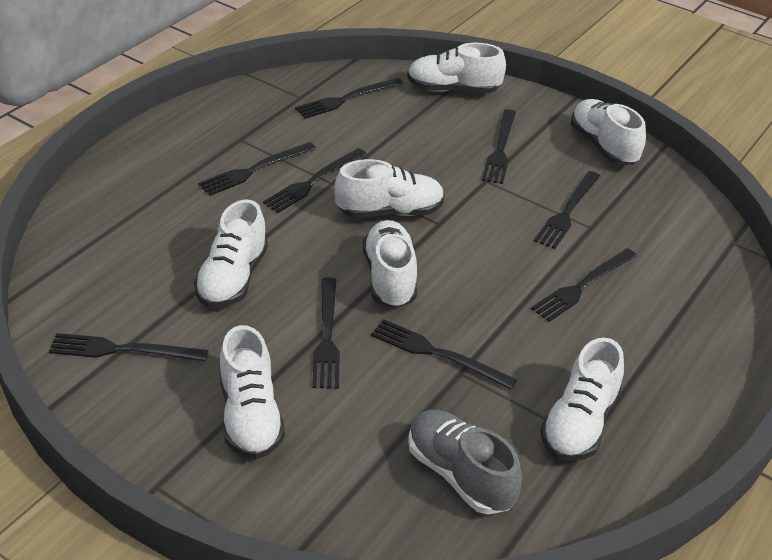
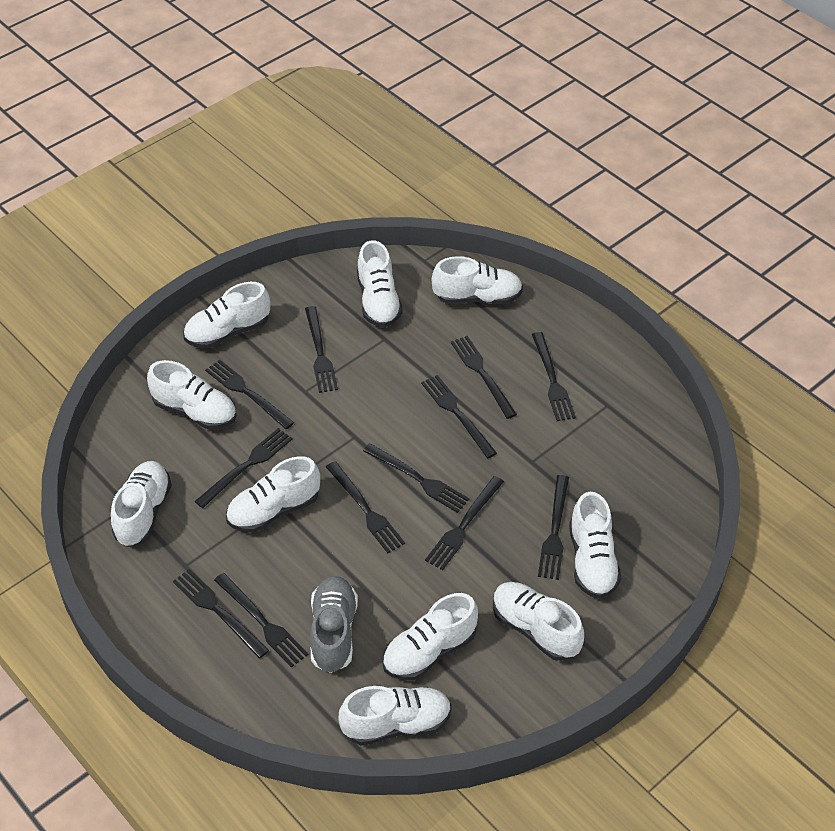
black fork: 9 -> 12
white shoe: 7 -> 10

